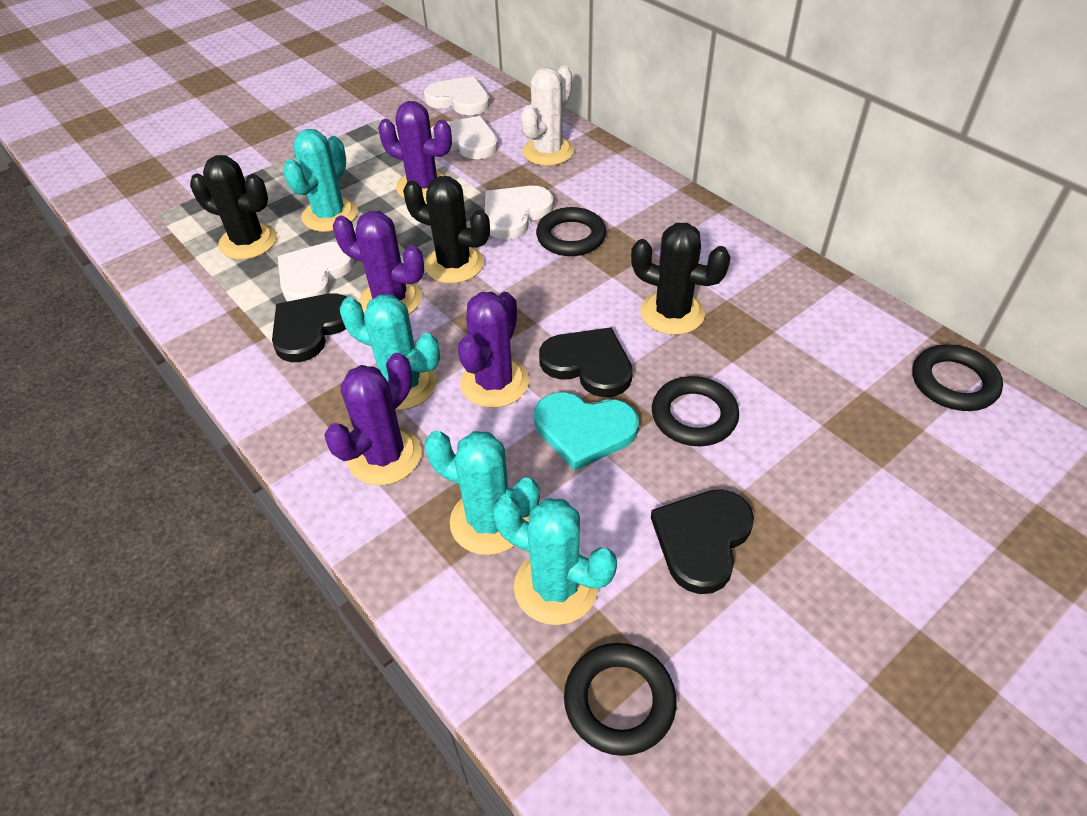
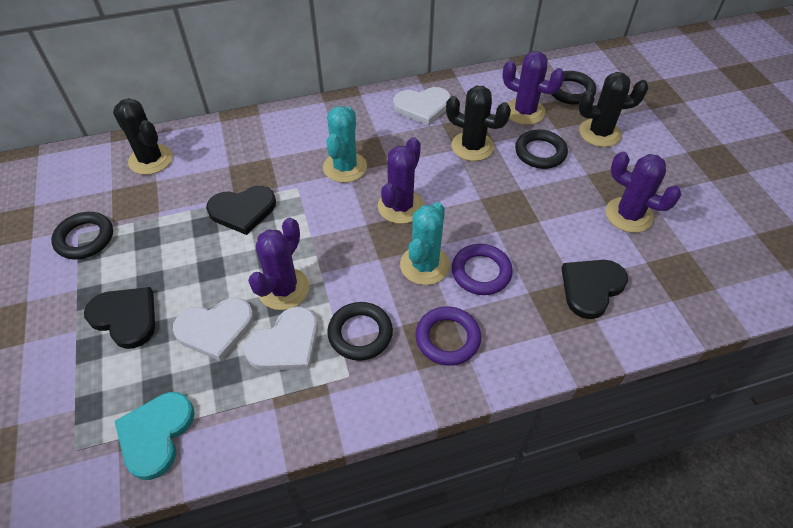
purple ring: 0 -> 2
turquoise cactus: 4 -> 2
white cactus: 1 -> 0
white heart: 4 -> 3

